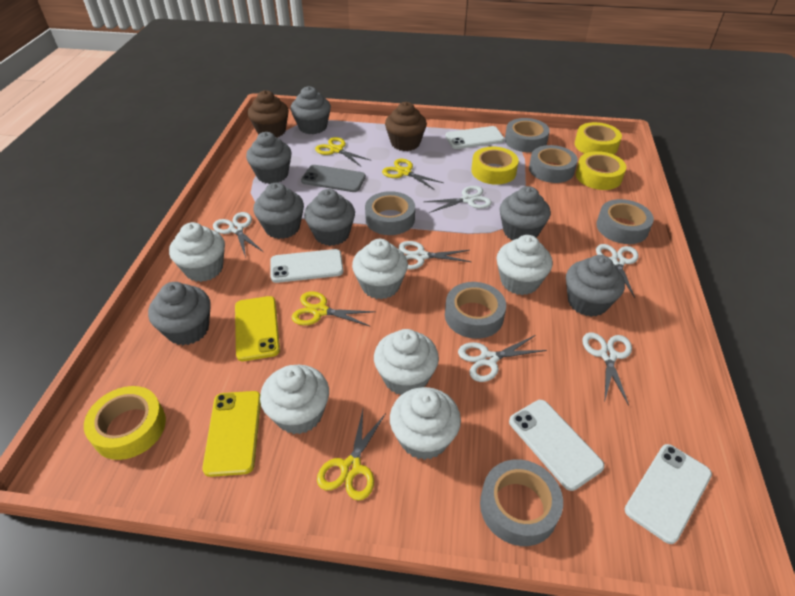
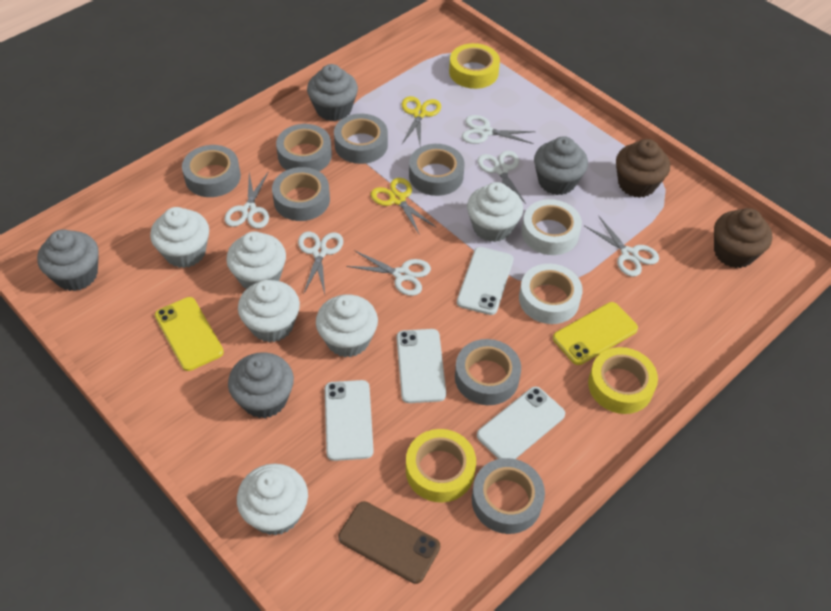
brown phone: 0 -> 1
grey cupcake: 7 -> 4
grey phone: 1 -> 0
grey tape: 6 -> 7
white tape: 0 -> 2
yellow scissors: 4 -> 2
yellow tape: 4 -> 3

